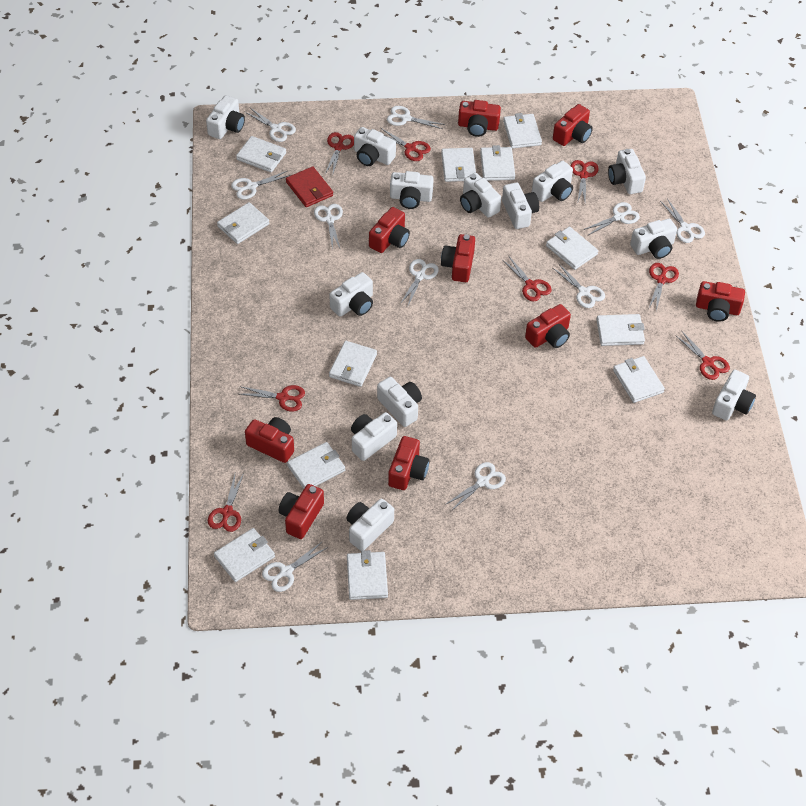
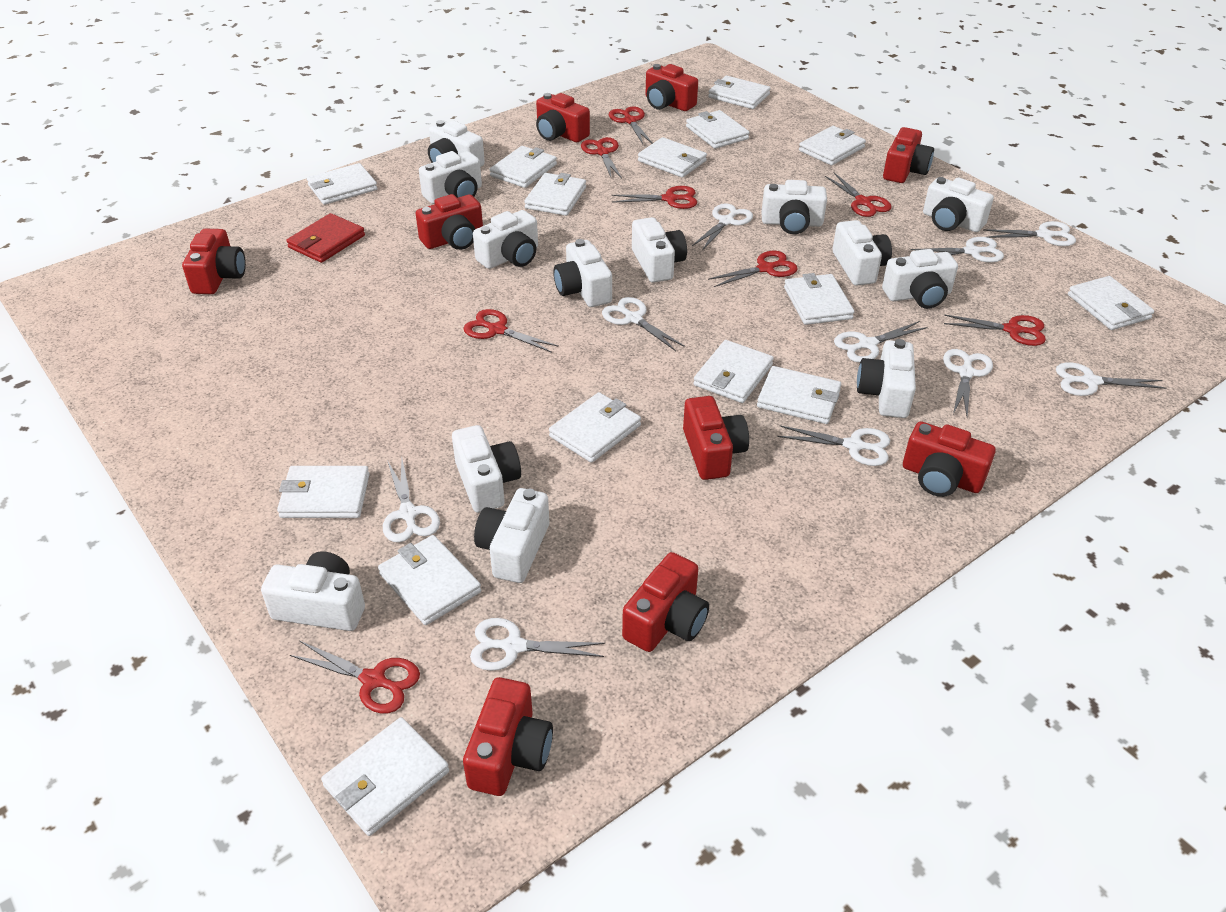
white wallet: 12 -> 15

